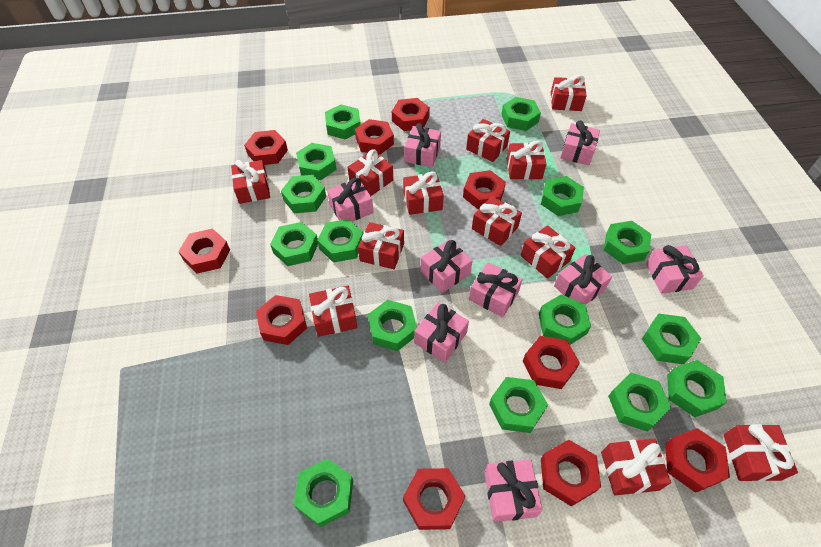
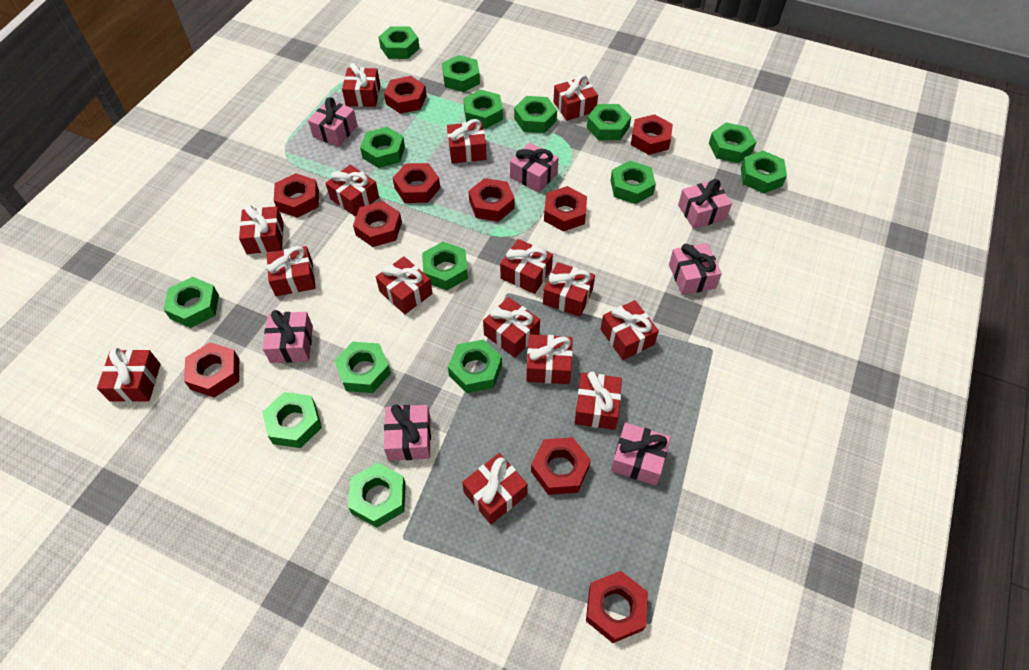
pink gift: 9 -> 7
red gift: 12 -> 15

